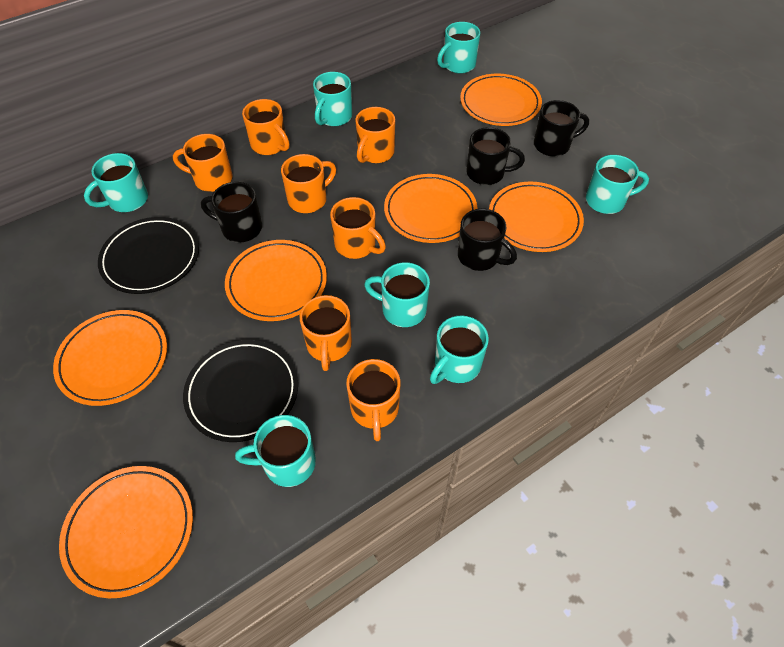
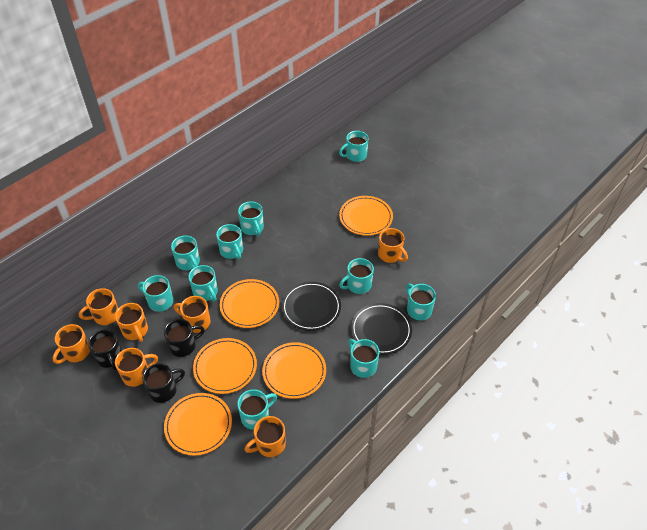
black mug: 4 -> 3
orange plate: 6 -> 5
turquoise mug: 7 -> 10

